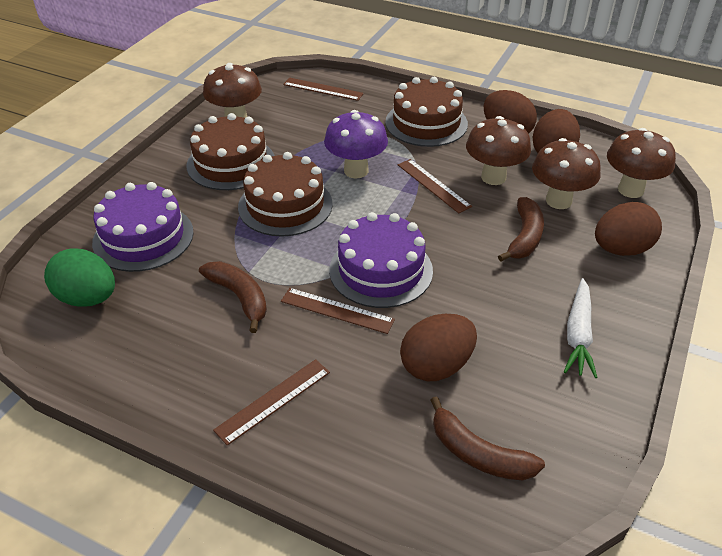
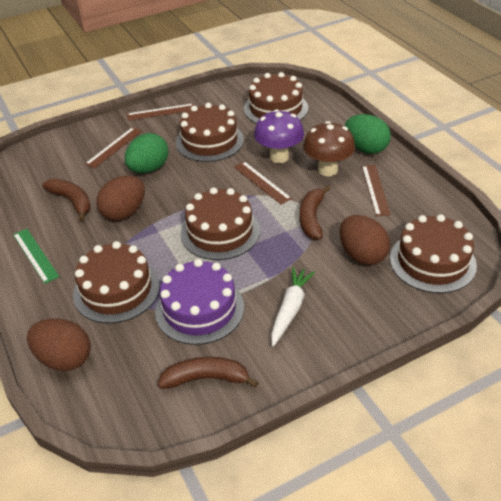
brown cake: 3 -> 5
brown egg: 4 -> 3
brown mushroom: 4 -> 1
green egg: 1 -> 2
green ruler: 0 -> 1
purple cake: 2 -> 1

